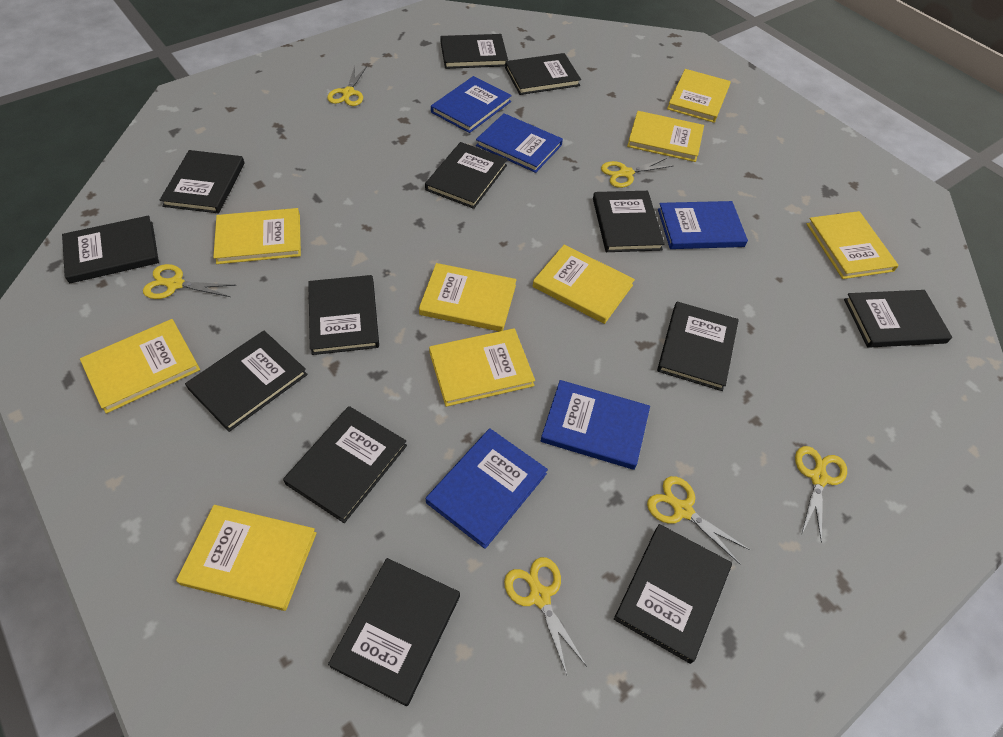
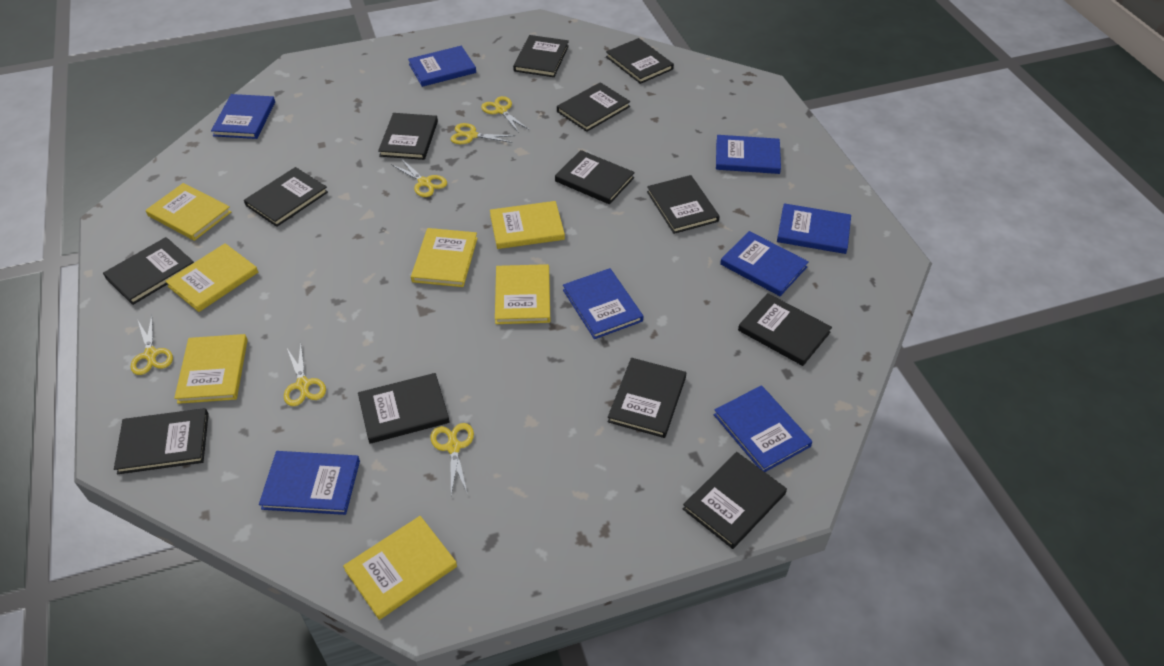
blue book: 5 -> 8
yellow book: 9 -> 7

